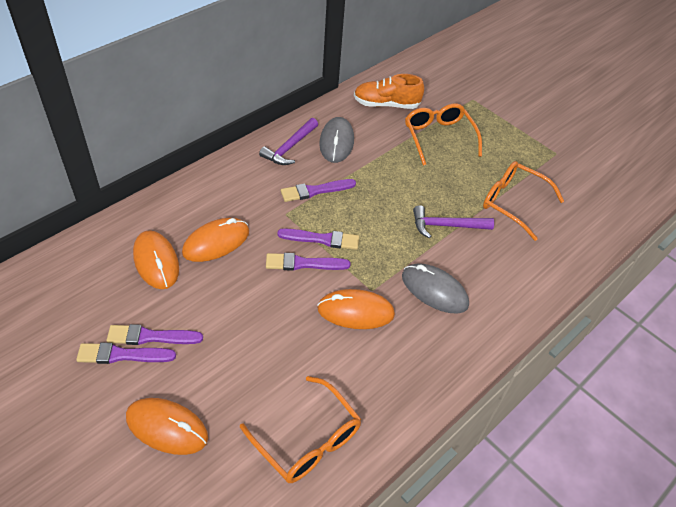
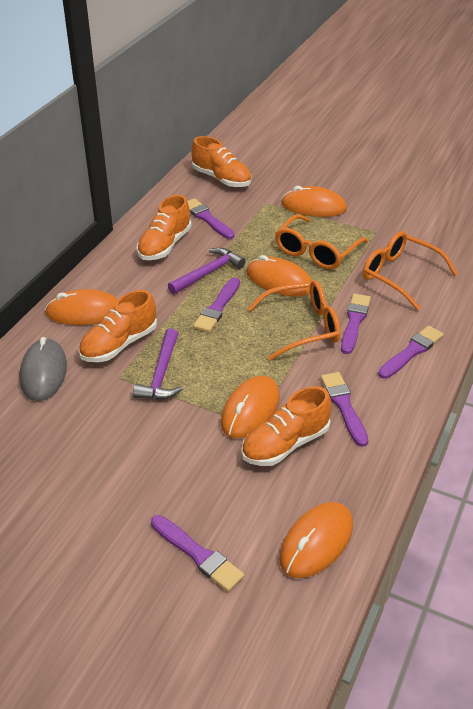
grey mouse: 2 -> 1
orange mouse: 4 -> 5
orange shoe: 1 -> 4
purple brush: 5 -> 6

